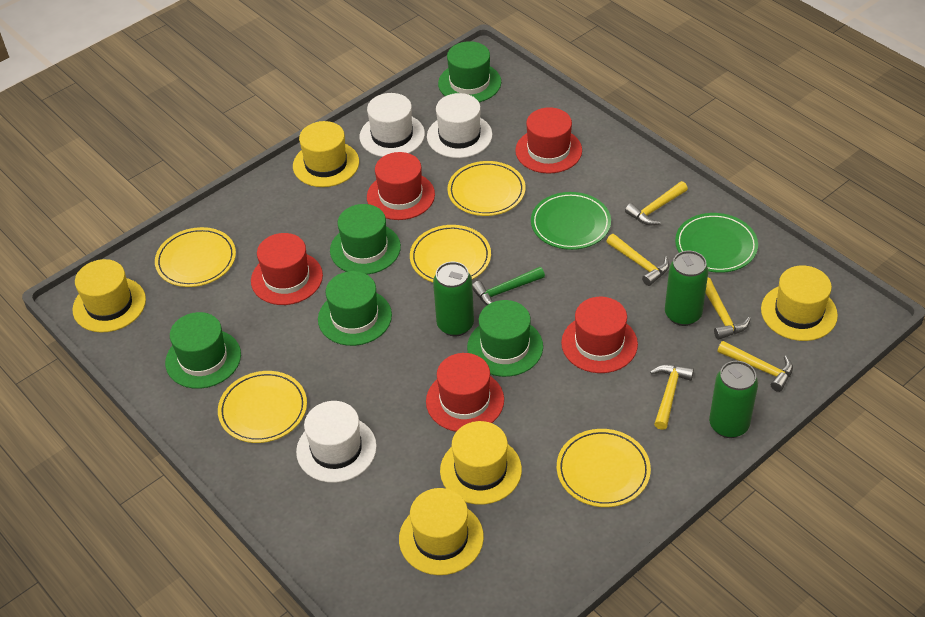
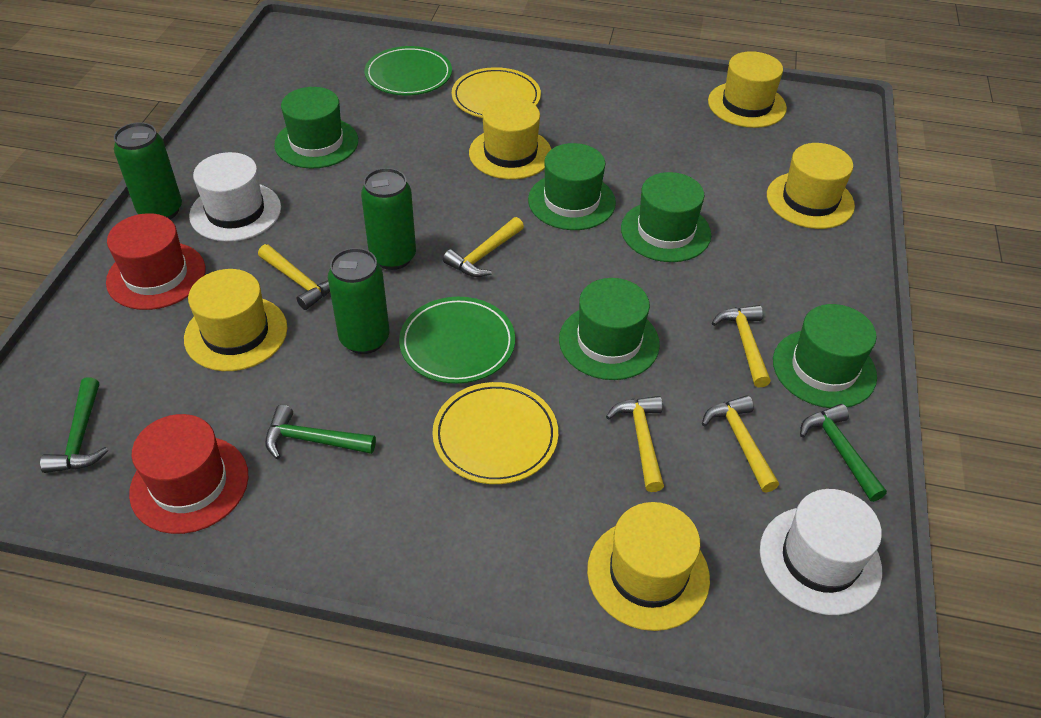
green hammer: 1 -> 3
red hat: 5 -> 2
white hat: 3 -> 2
yellow plate: 5 -> 2

